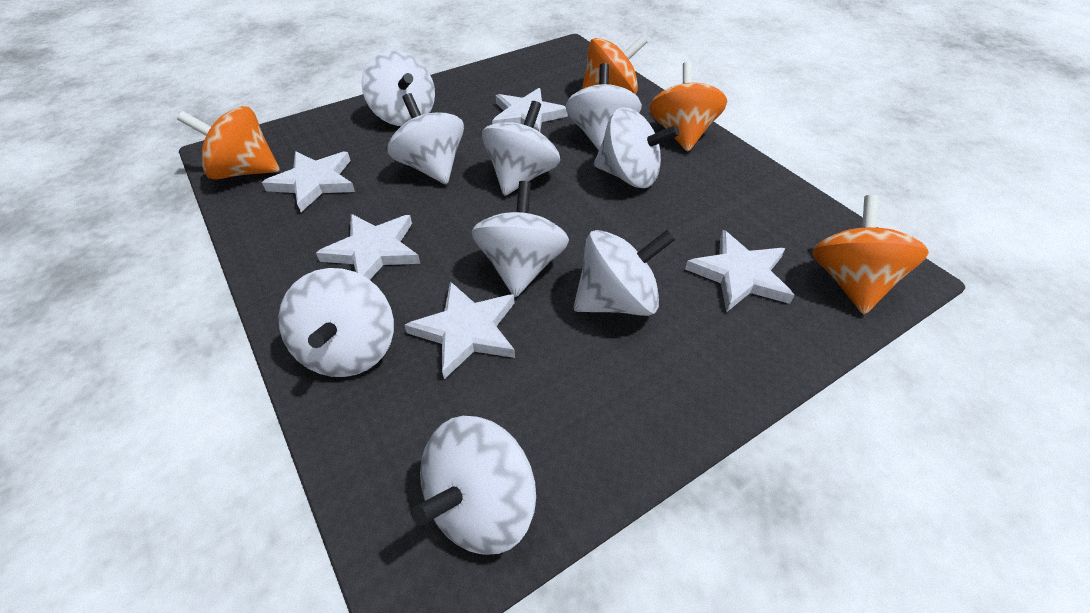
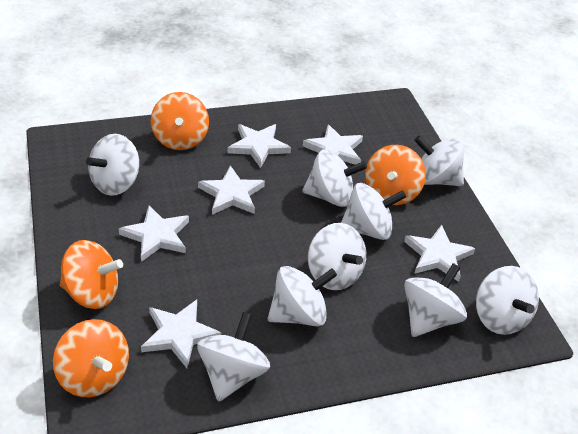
white star: 5 -> 6

